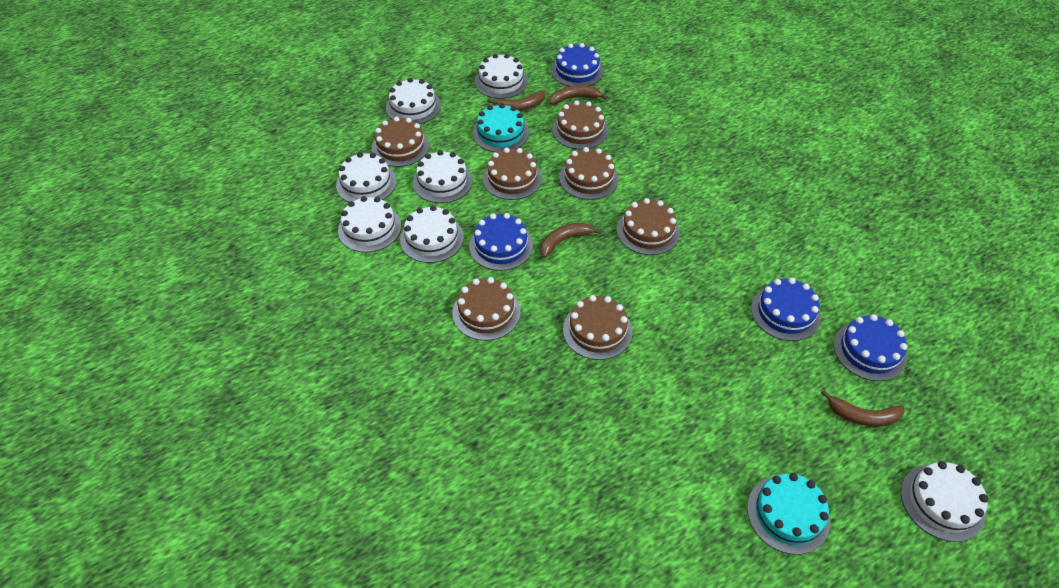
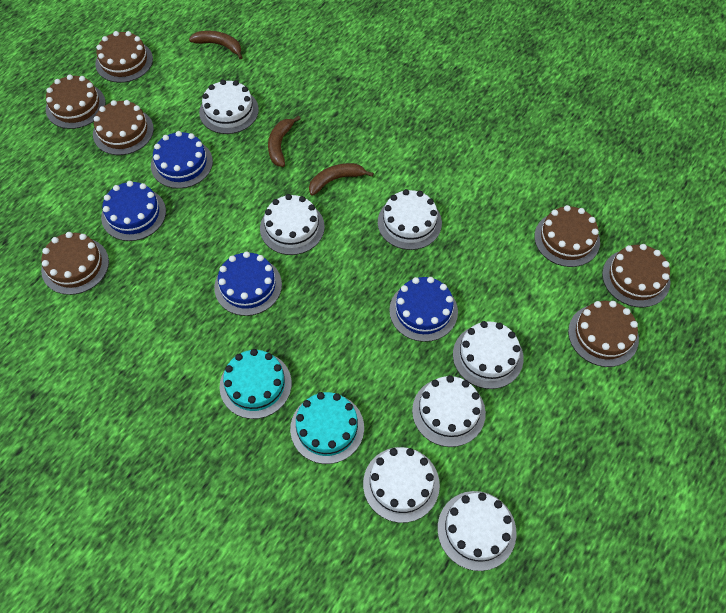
brown banana: 4 -> 3

